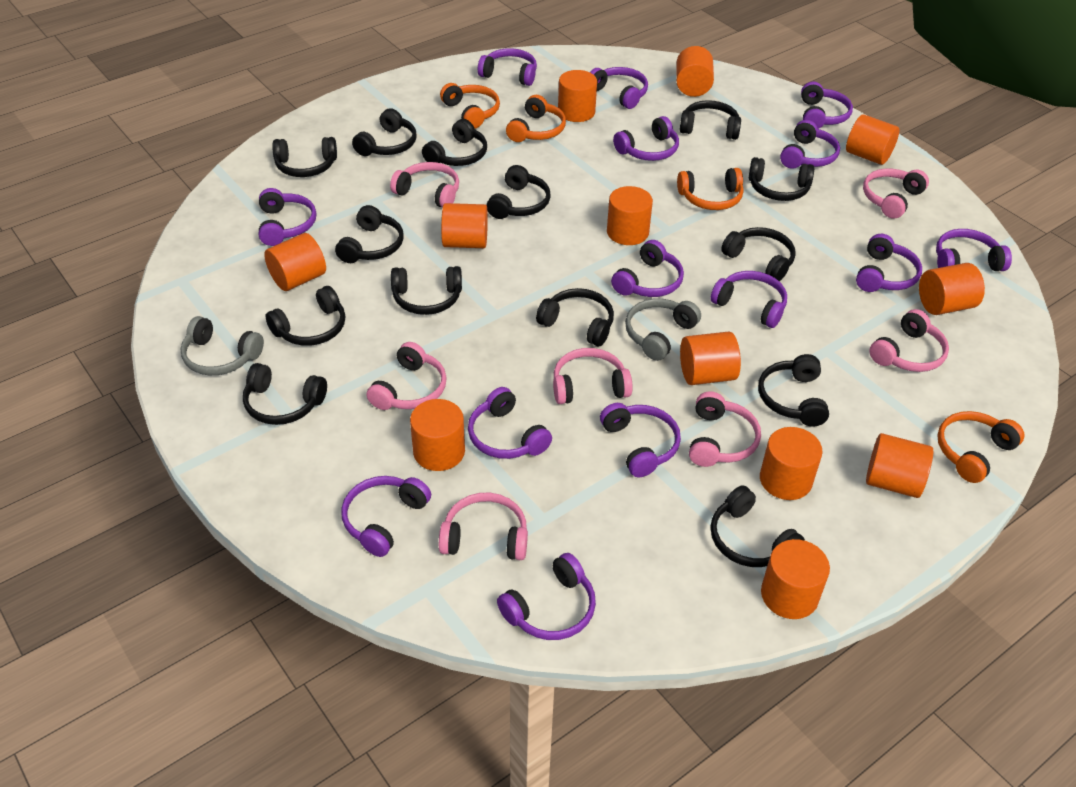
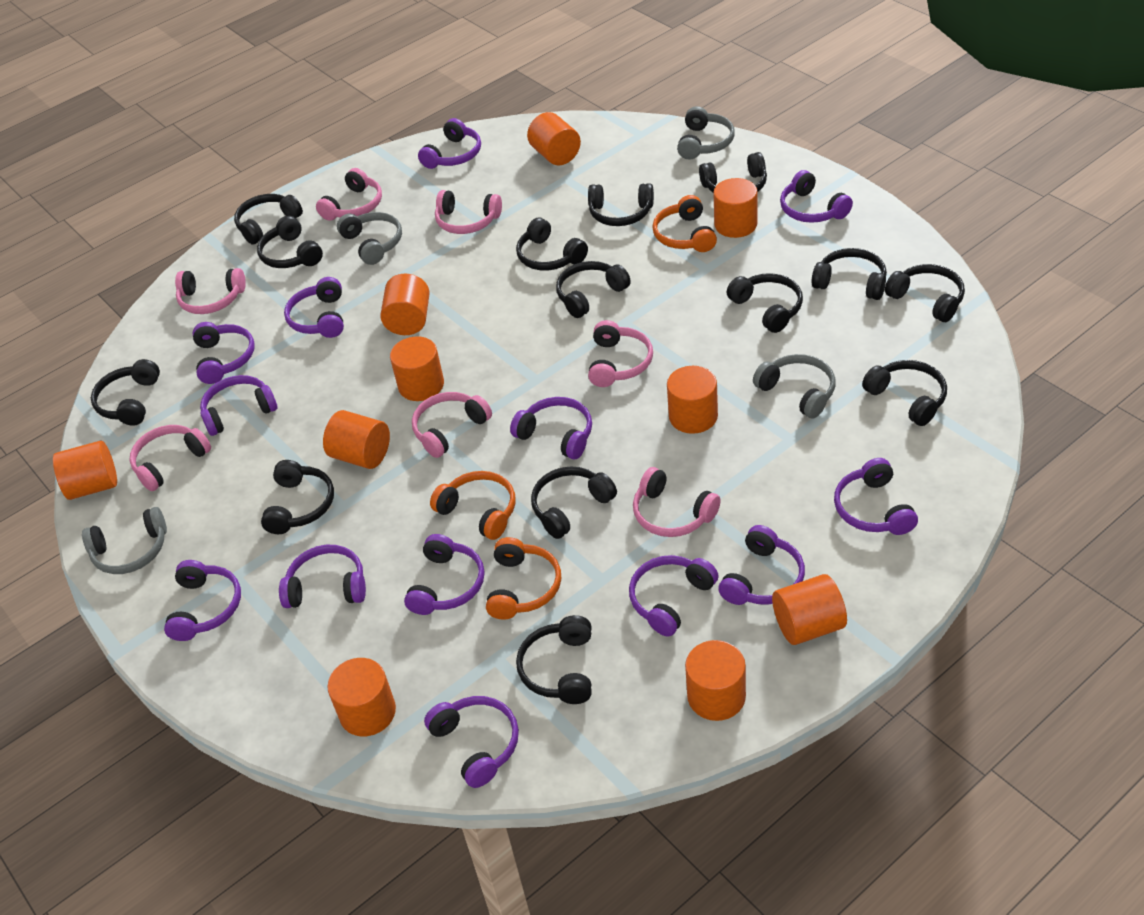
grey headphones: 2 -> 4
orange cylinder: 12 -> 10
orange headphones: 4 -> 3
purple headphones: 14 -> 13

